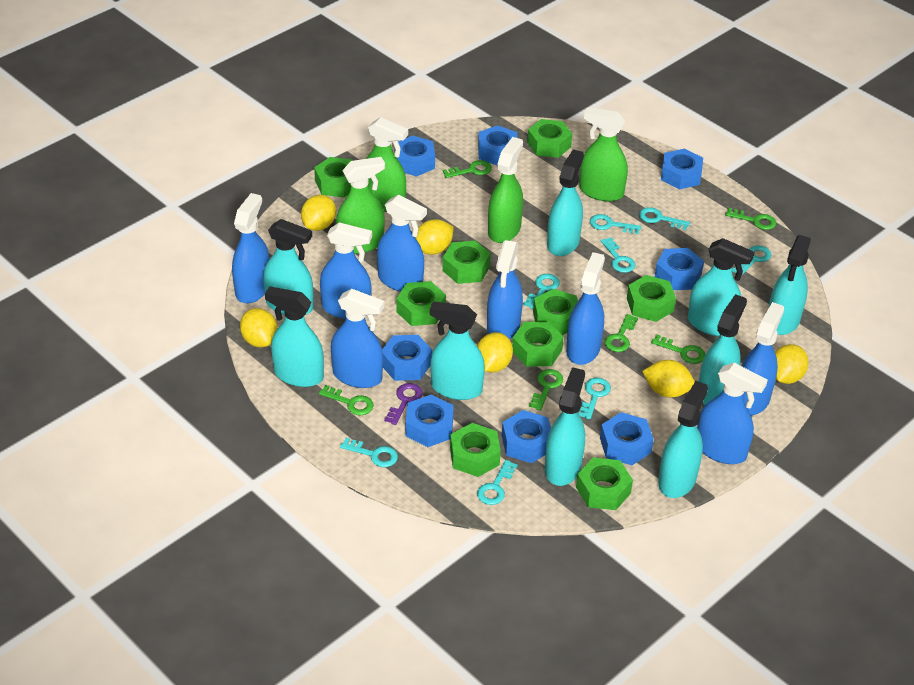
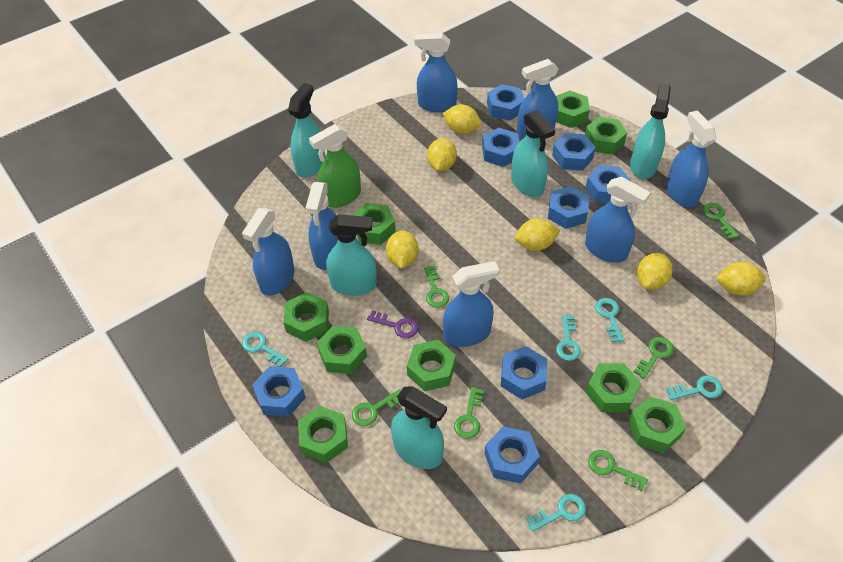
blue spray bottle: 8 -> 7
green spray bottle: 4 -> 1
turquoise key: 8 -> 5
turquoise spray bottle: 9 -> 5

